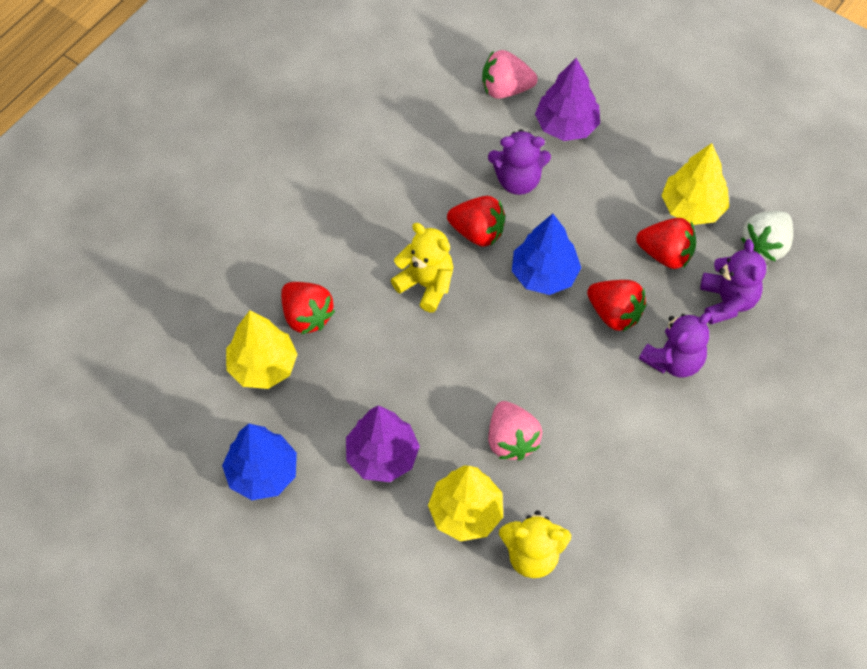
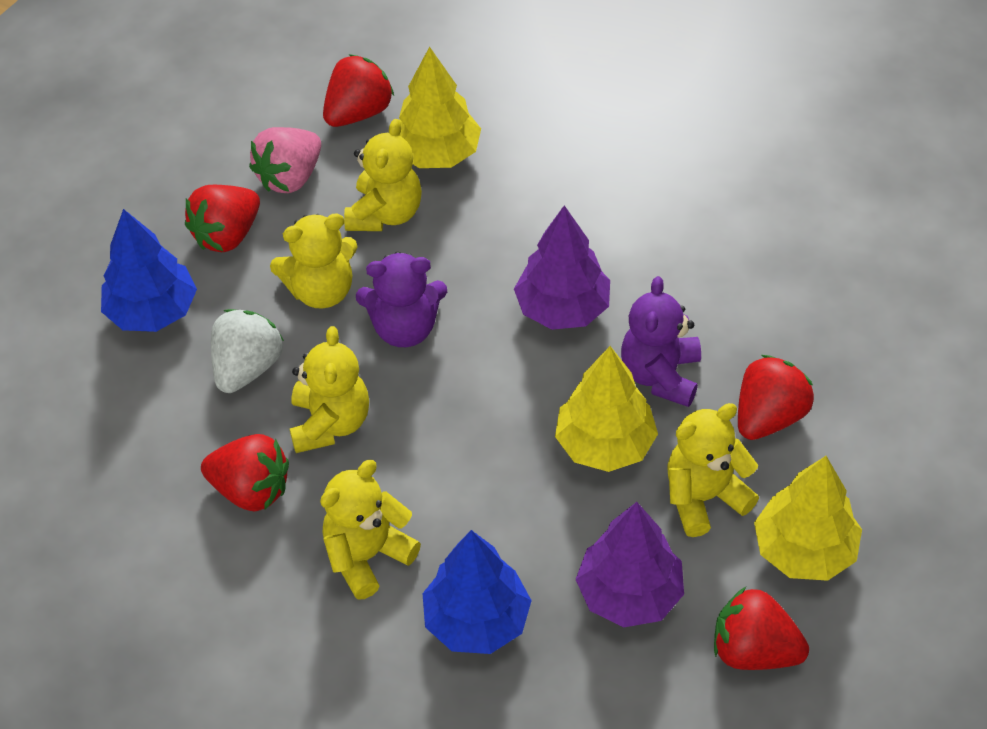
pink strawberry: 2 -> 1
purple teddy bear: 3 -> 2
red strawberry: 4 -> 5
yellow teddy bear: 2 -> 5

